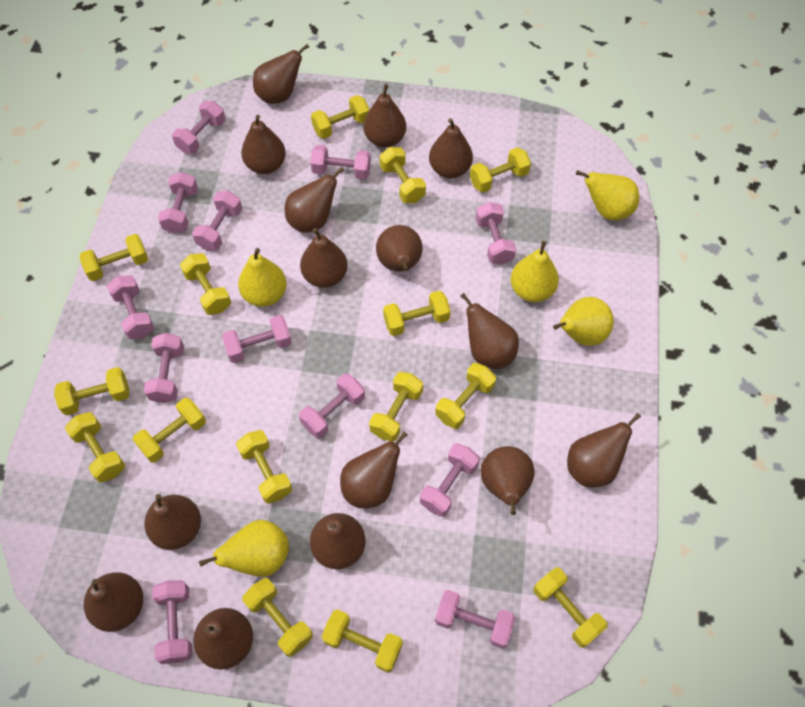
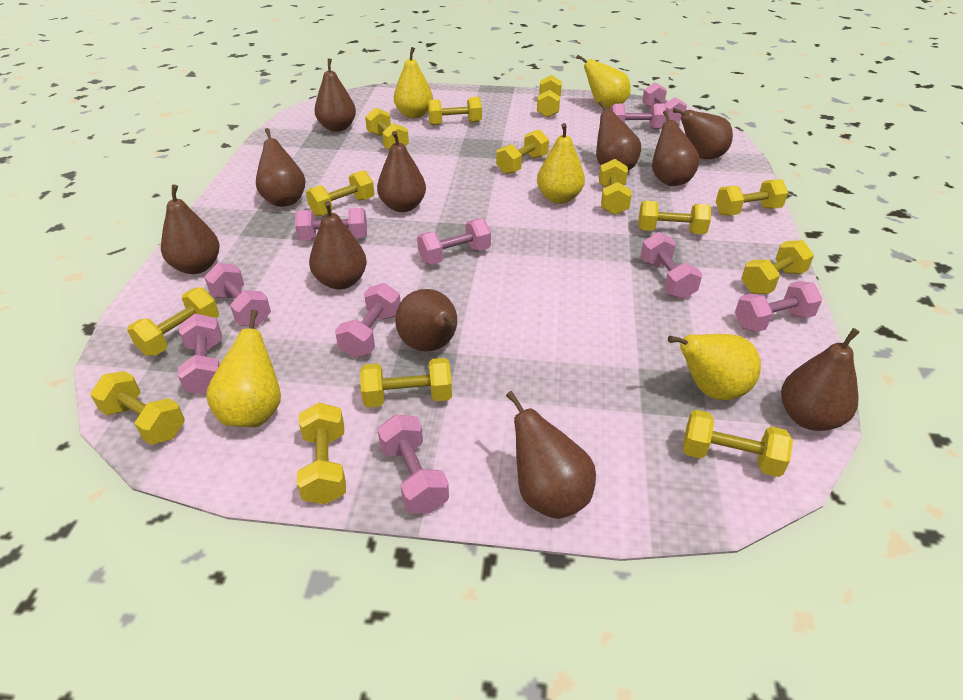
brown pear: 15 -> 11
pink dumbbell: 12 -> 10
yellow dumbbell: 15 -> 14

